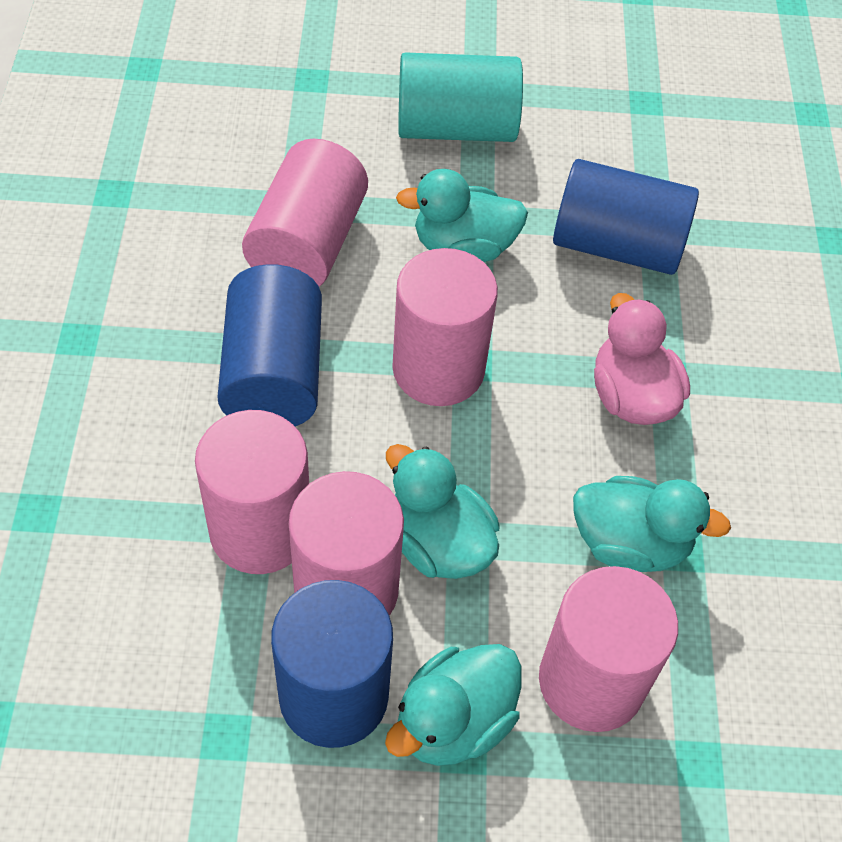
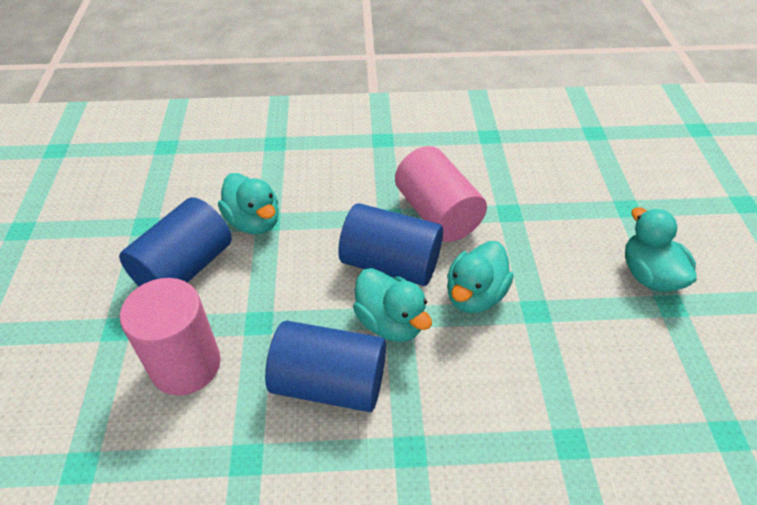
pink cylinder: 5 -> 2
pink duck: 1 -> 0
turquoise cylinder: 1 -> 0

